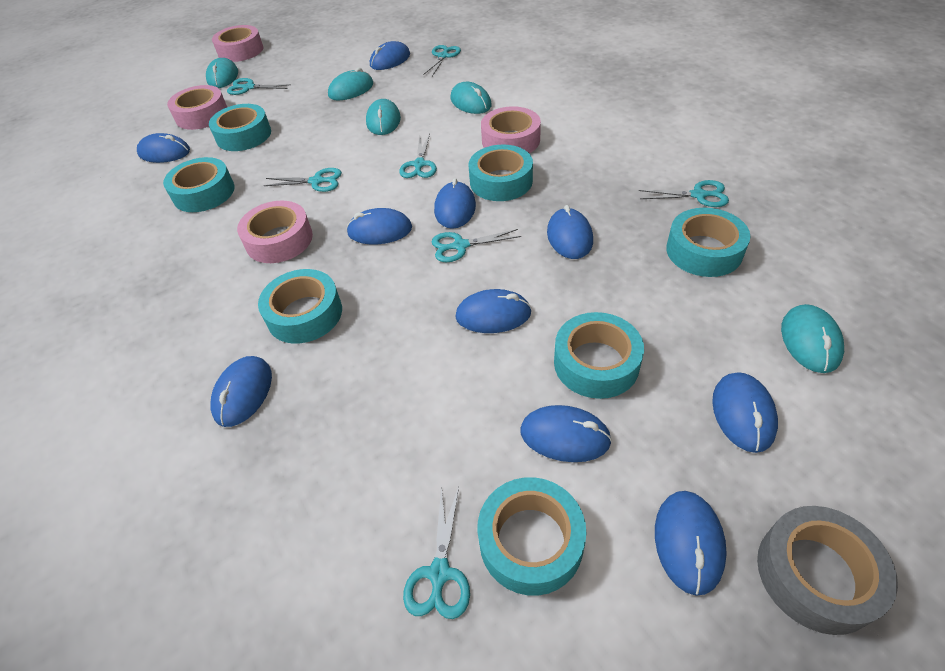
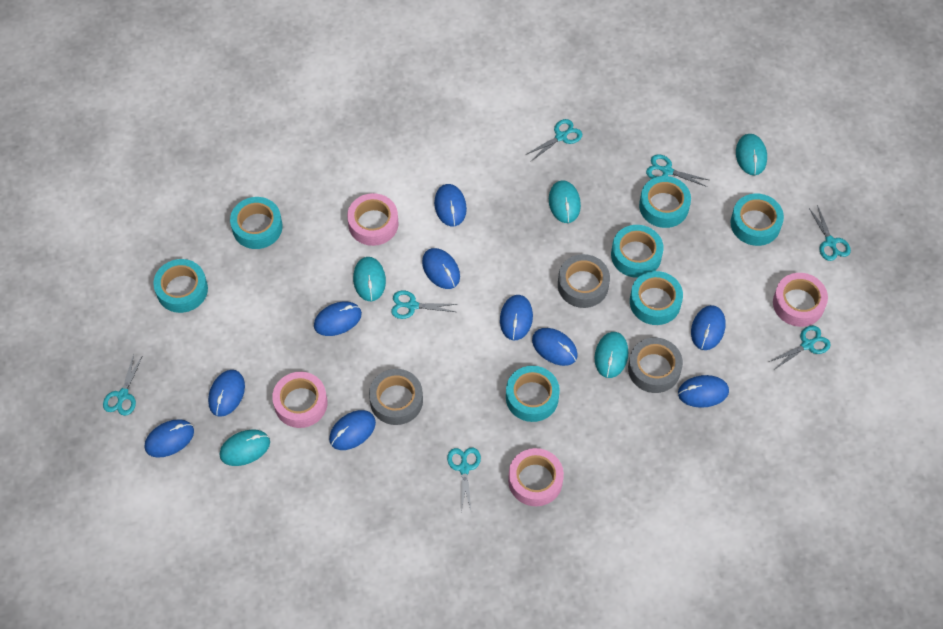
grey tape: 1 -> 3

